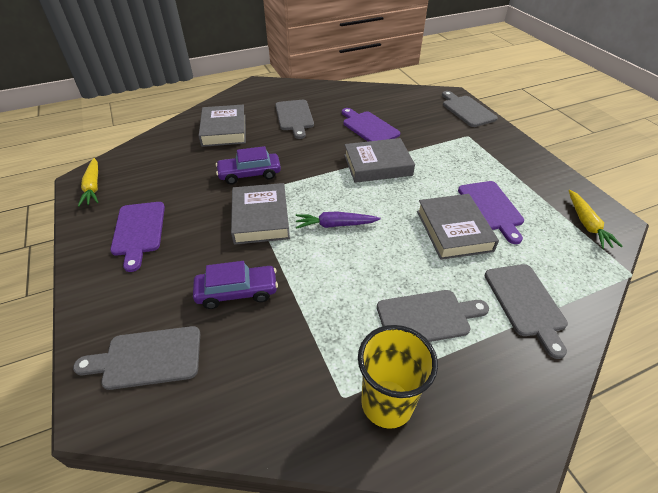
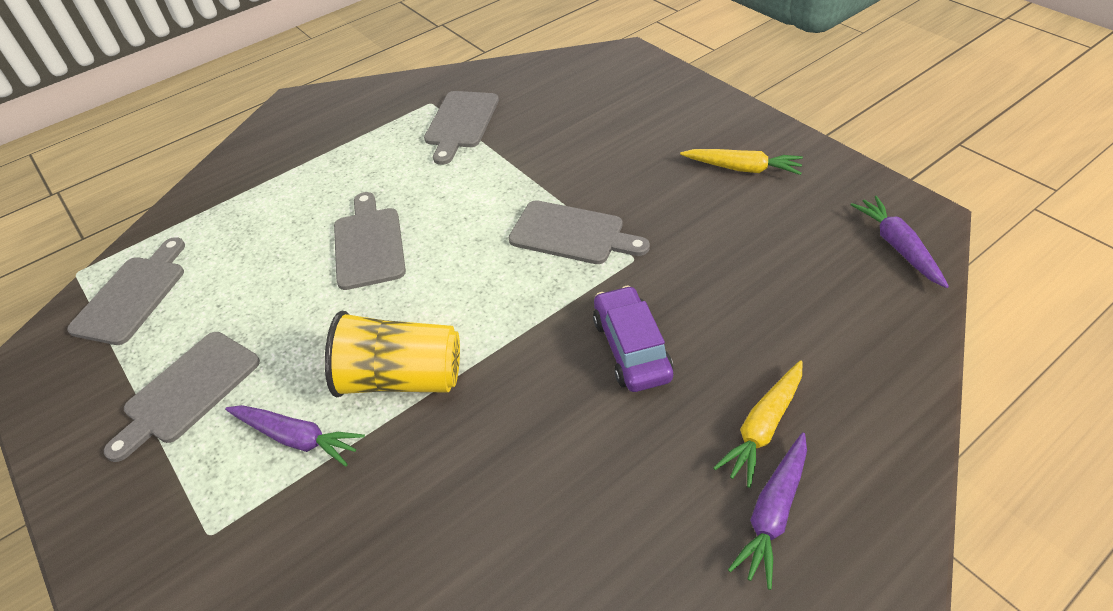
grey book: 4 -> 0
purple car: 2 -> 1
purple carrot: 1 -> 3
purple cutting board: 3 -> 0

